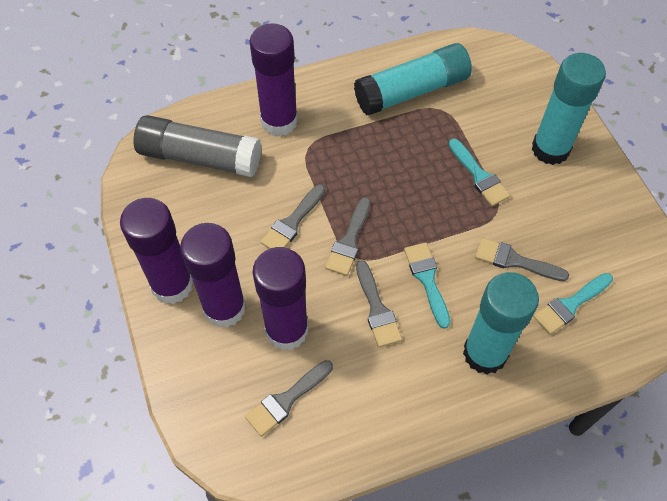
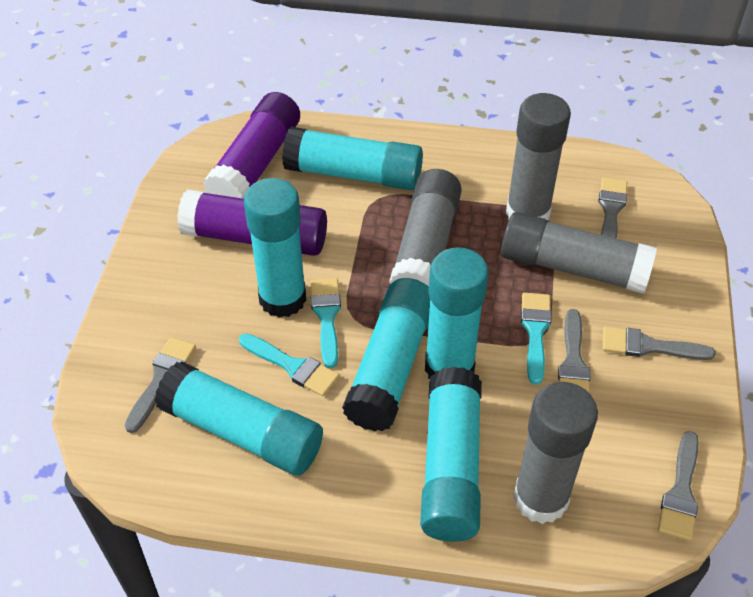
grey glue stick: 1 -> 4
purple glue stick: 4 -> 2
turquoise glue stick: 3 -> 6

